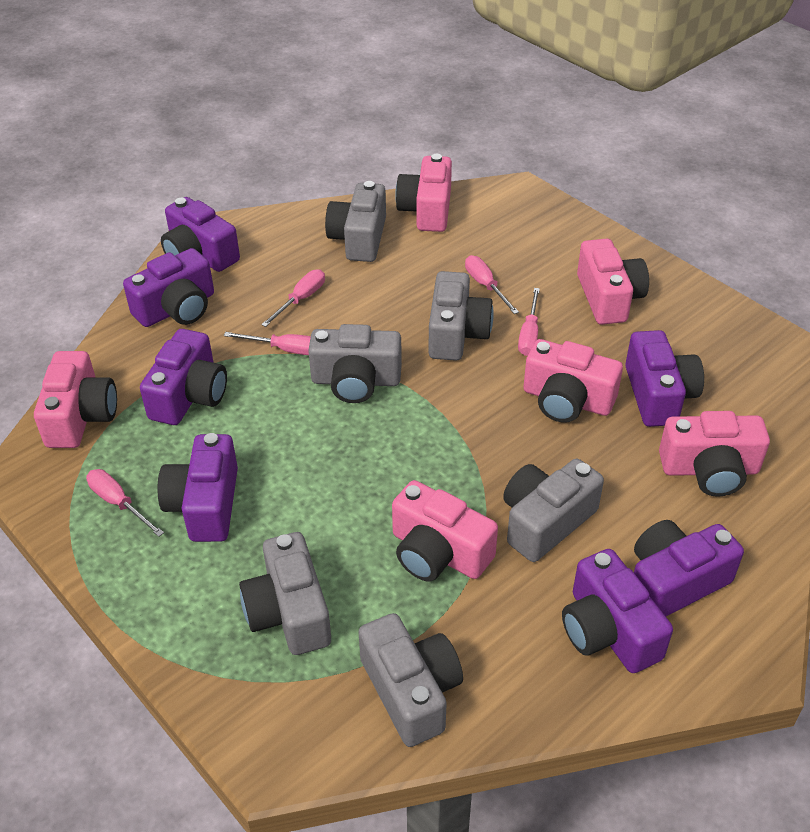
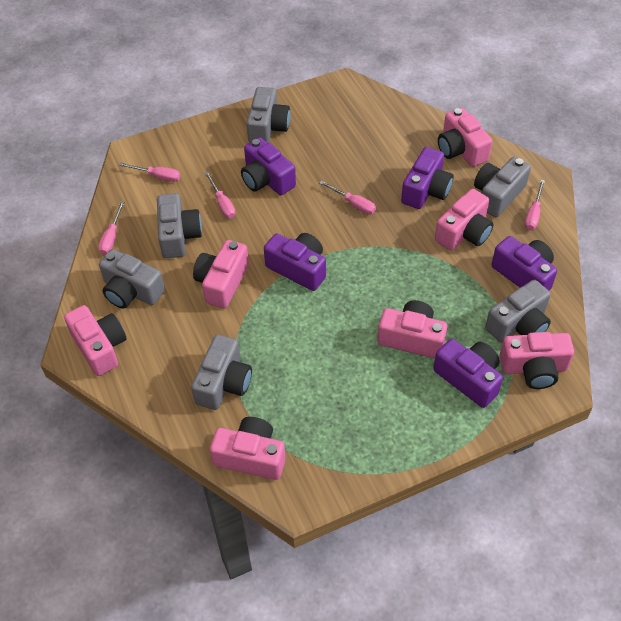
pink camera: 6 -> 7
purple camera: 7 -> 5

